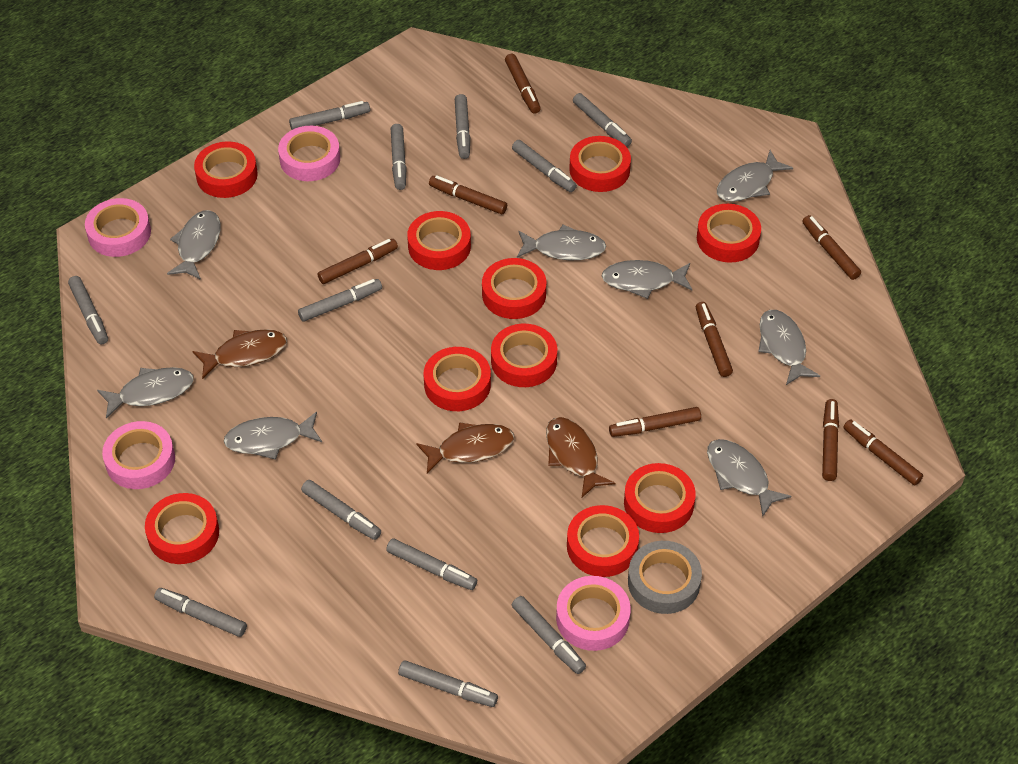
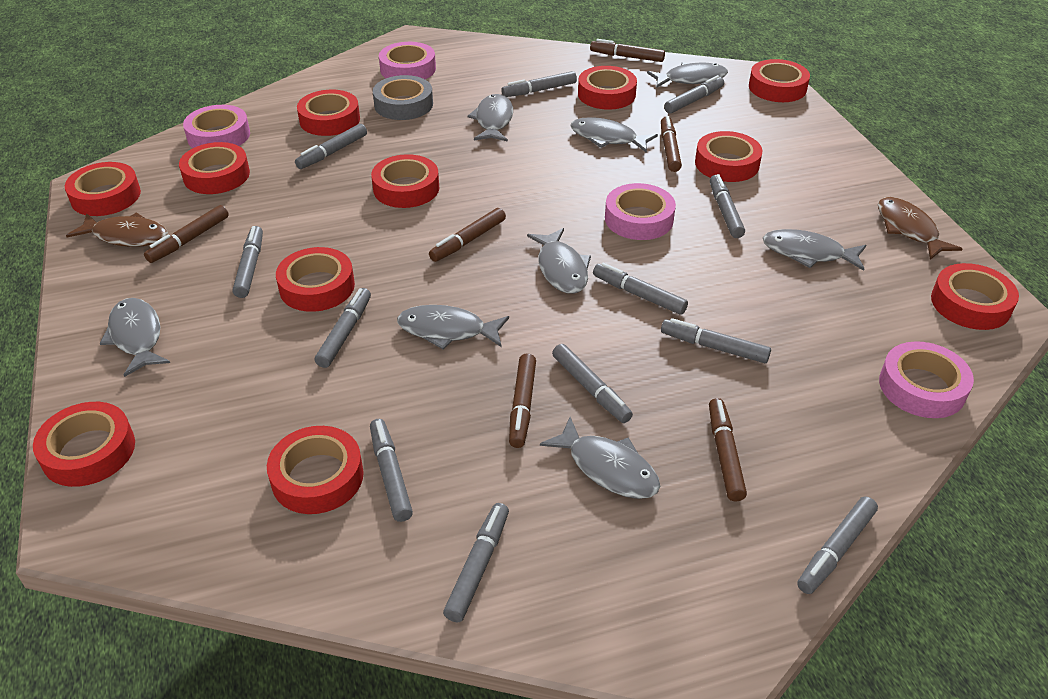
brown fish: 3 -> 2
brown marker: 8 -> 6
red tape: 10 -> 11

